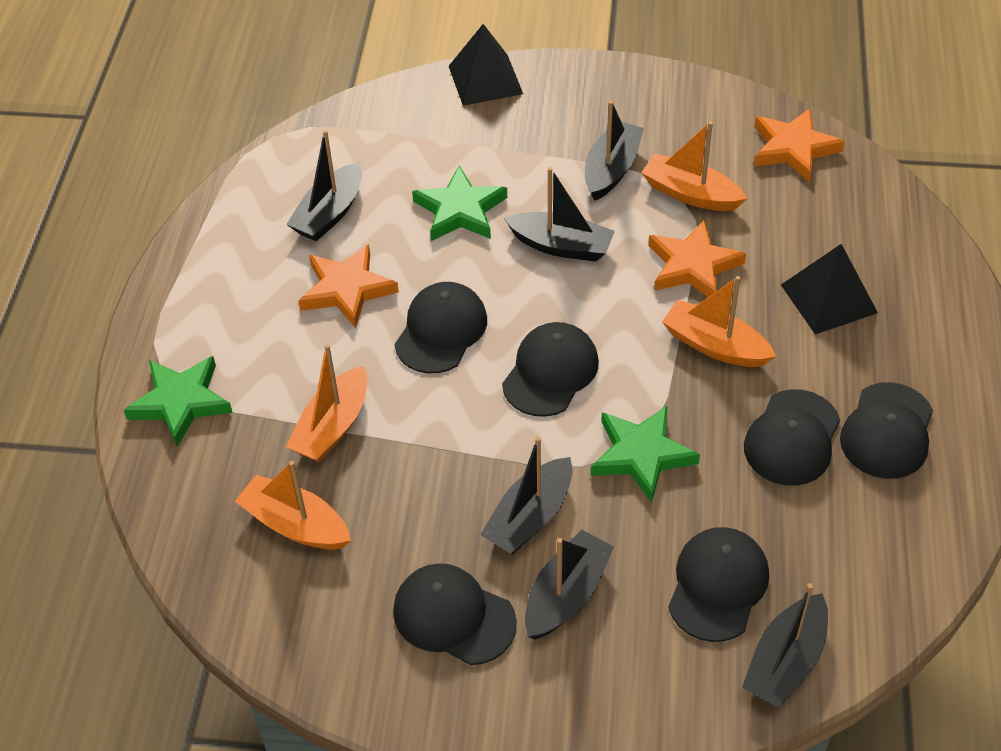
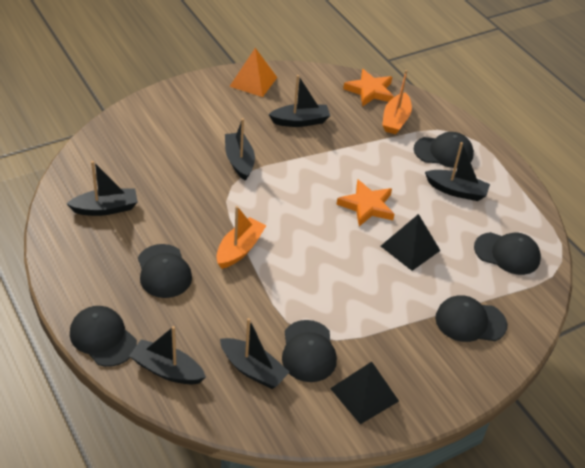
green star: 3 -> 0
orange boat: 4 -> 2
orange pyramid: 0 -> 1
orange star: 3 -> 2

